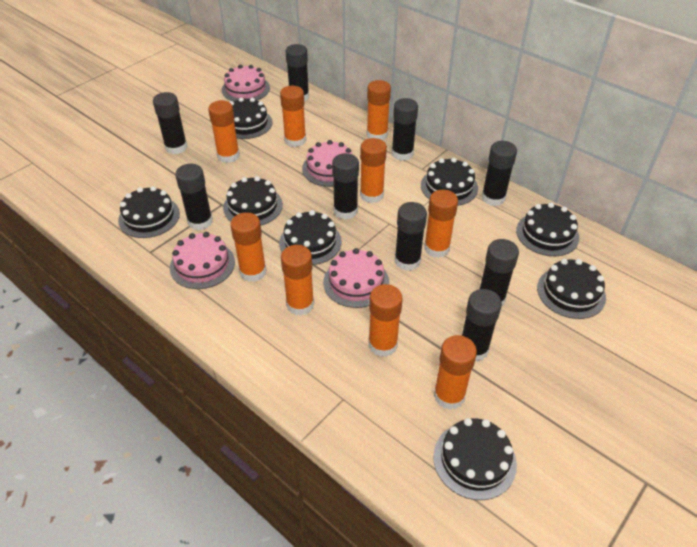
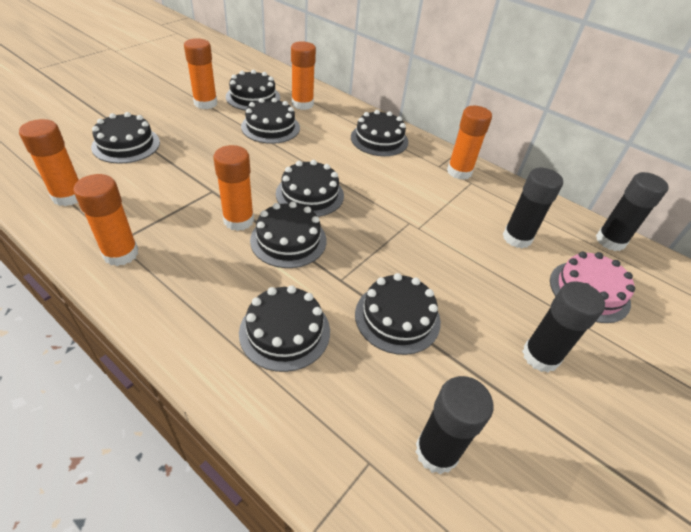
black glue stick: 9 -> 4
orange glue stick: 9 -> 6
pink cake: 4 -> 1

